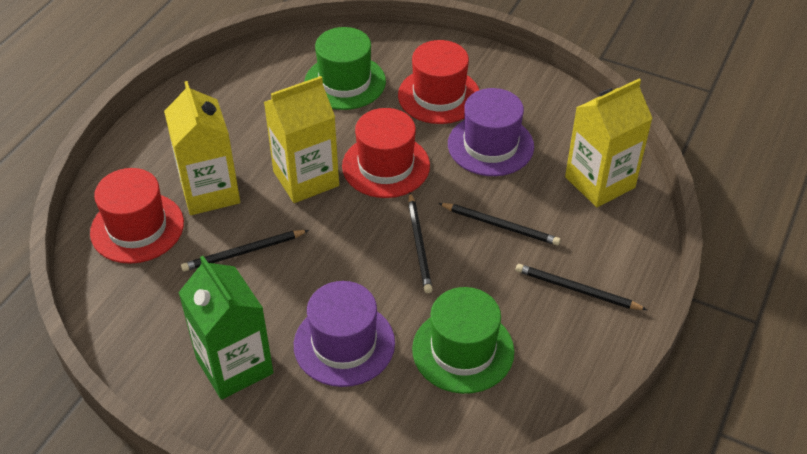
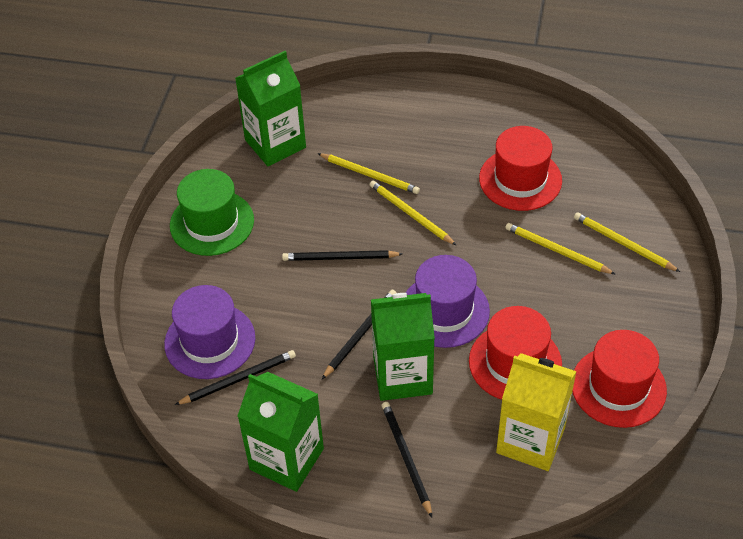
green carton: 1 -> 3
green hat: 2 -> 1
yellow carton: 3 -> 1
yellow pencil: 0 -> 4

